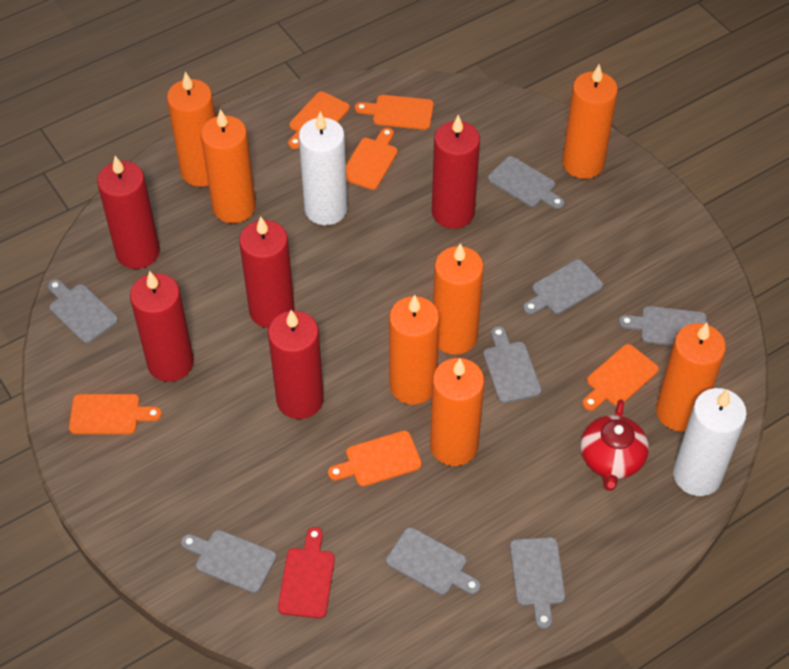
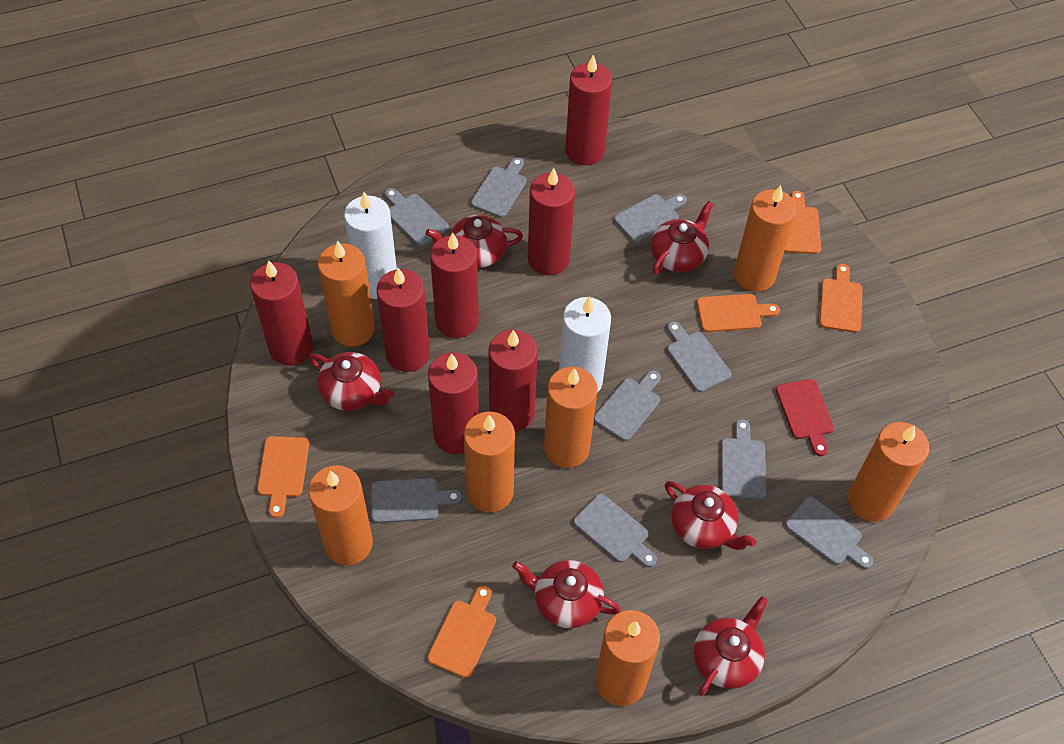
grey cutting board: 8 -> 9
orange cutting board: 6 -> 5
red candle: 5 -> 7
red teapot: 1 -> 6

